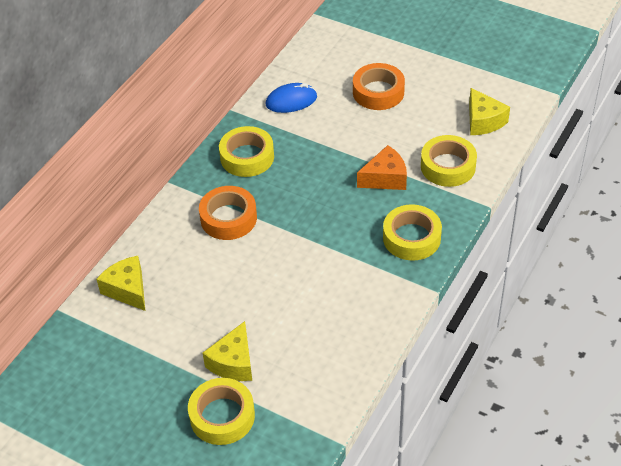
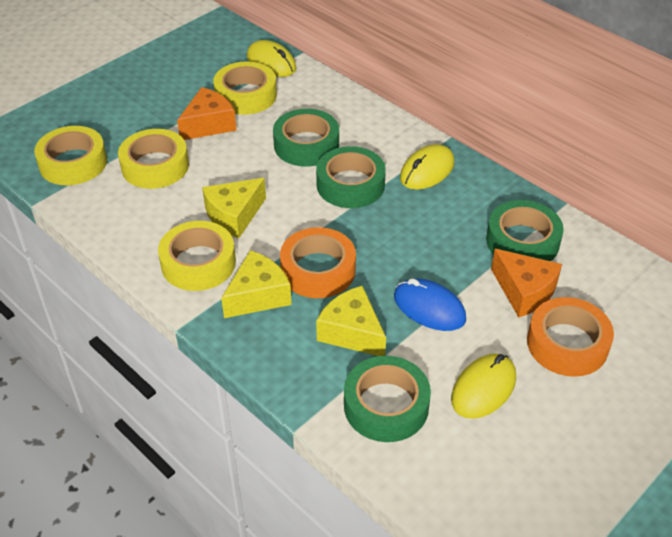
green tape: 0 -> 4
orange cheese: 1 -> 2
yellow mouse: 0 -> 3

